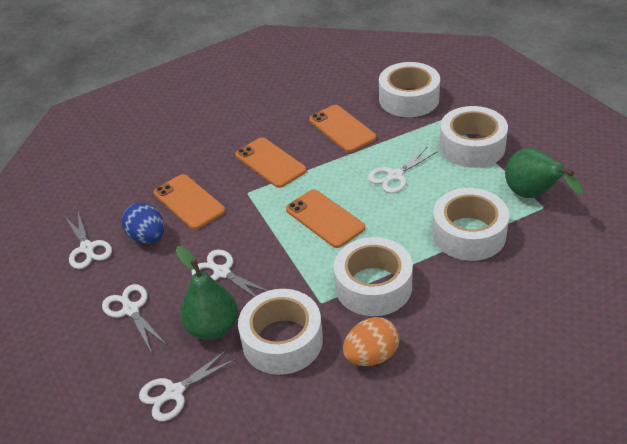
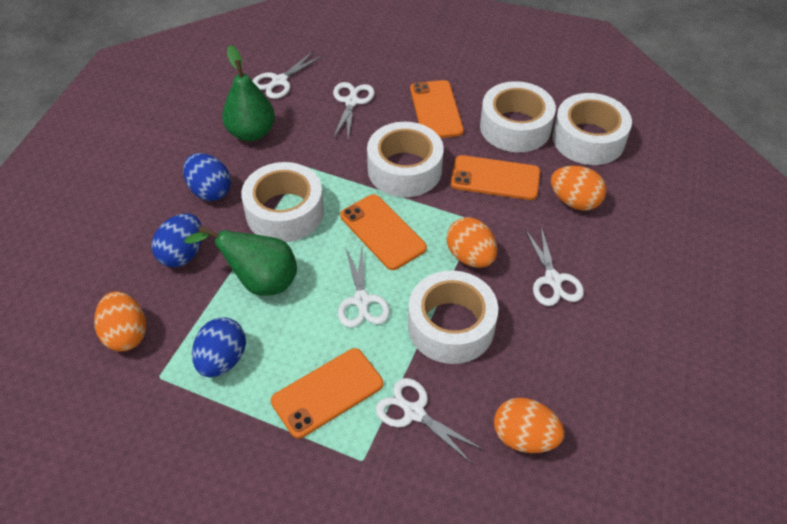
blue egg: 1 -> 3
orange egg: 1 -> 4

